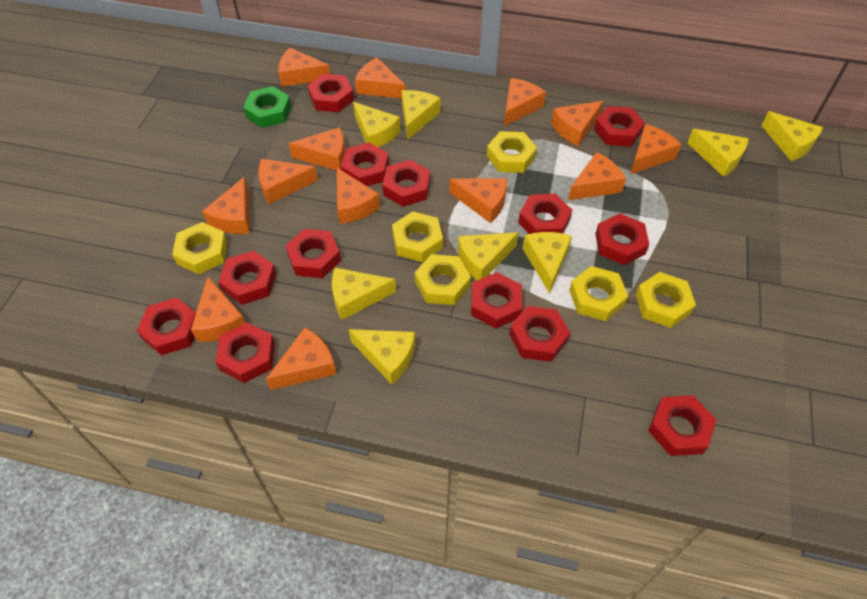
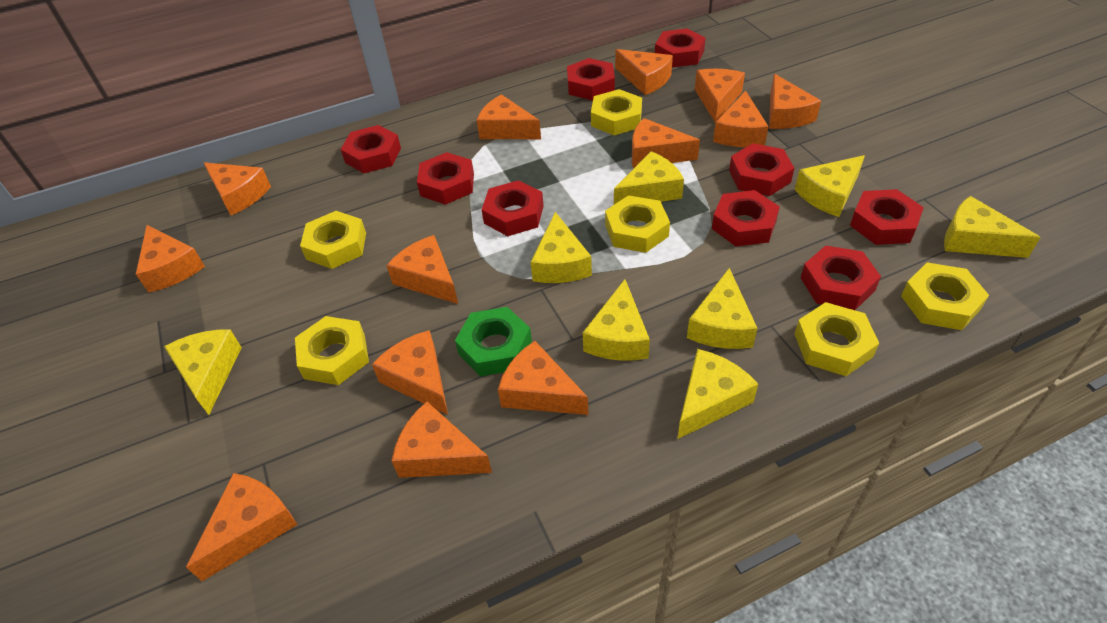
red nut: 13 -> 9

